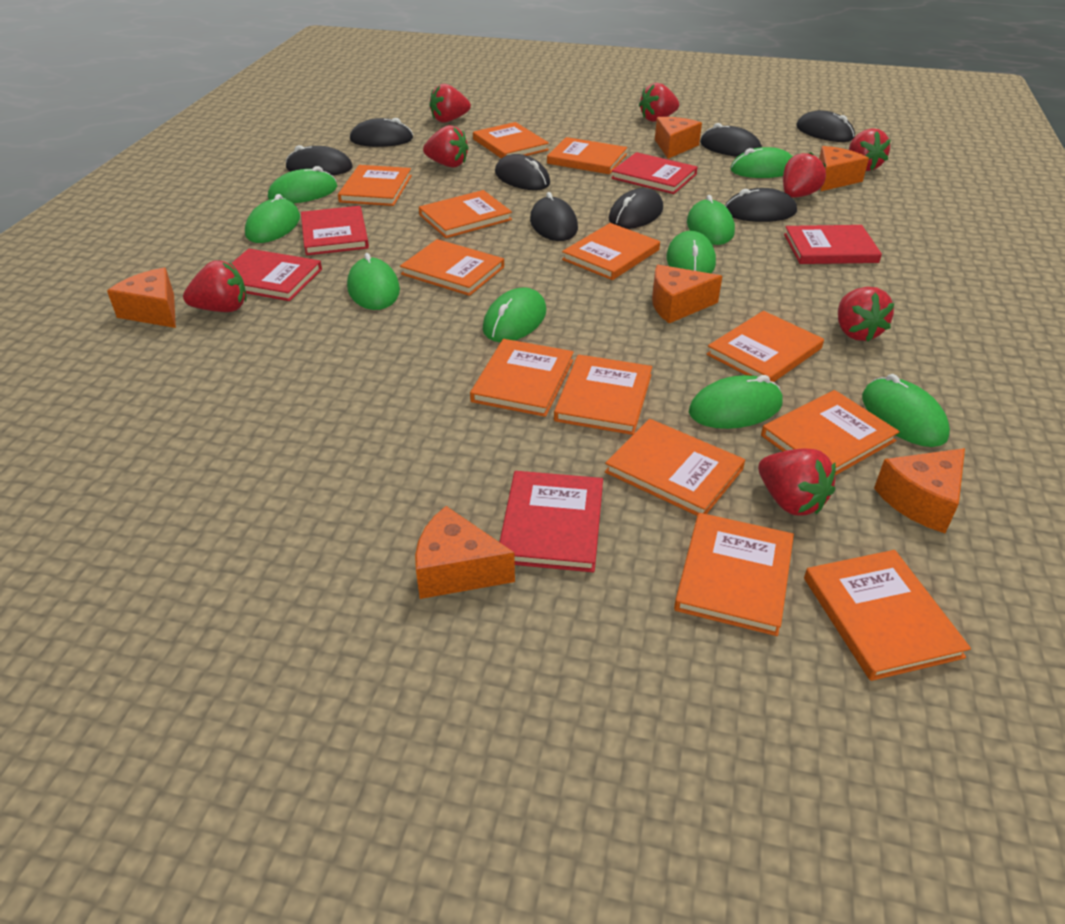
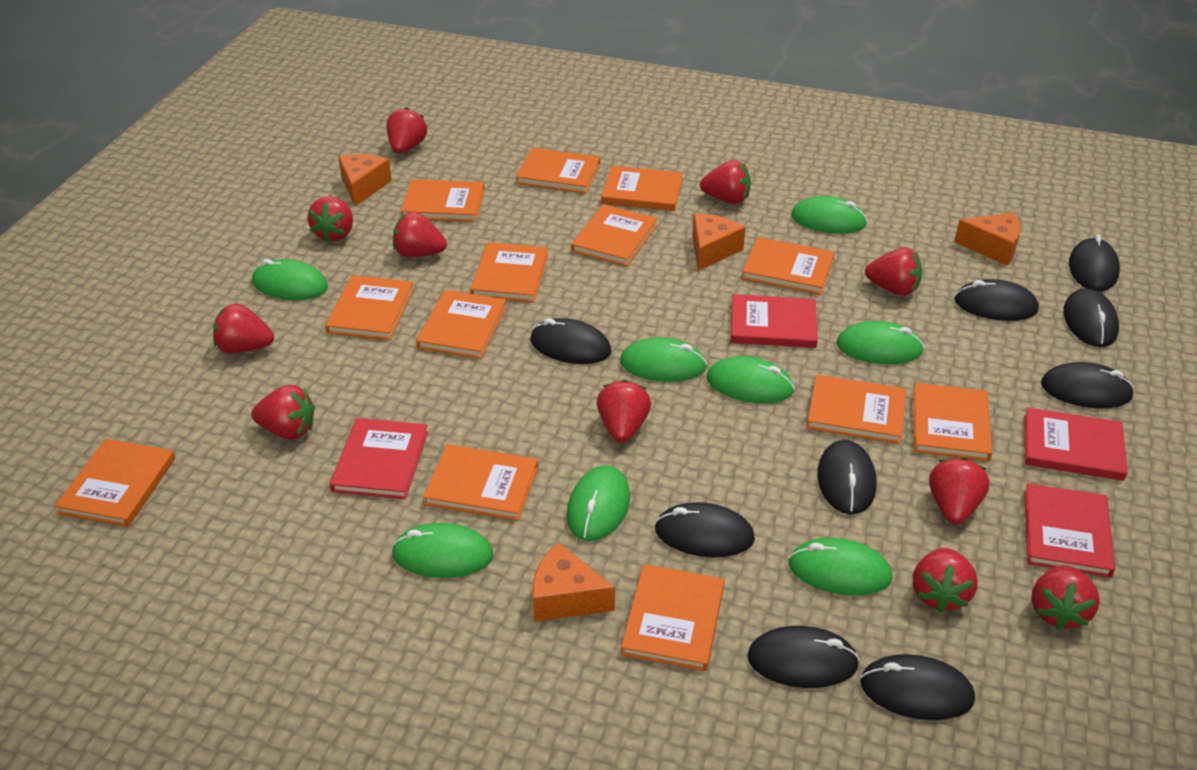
black mouse: 8 -> 9
green mouse: 9 -> 8
orange cheese: 6 -> 4
red book: 5 -> 4
red strawberry: 8 -> 11

